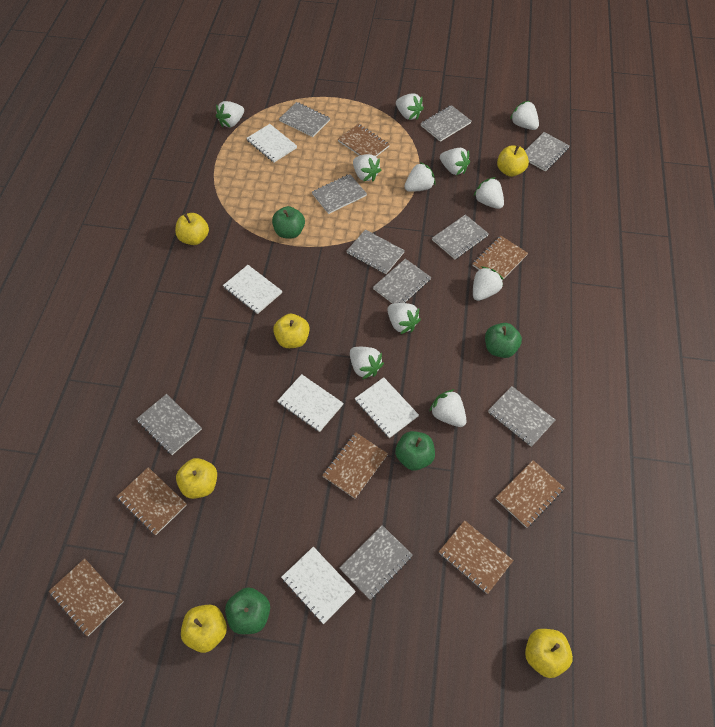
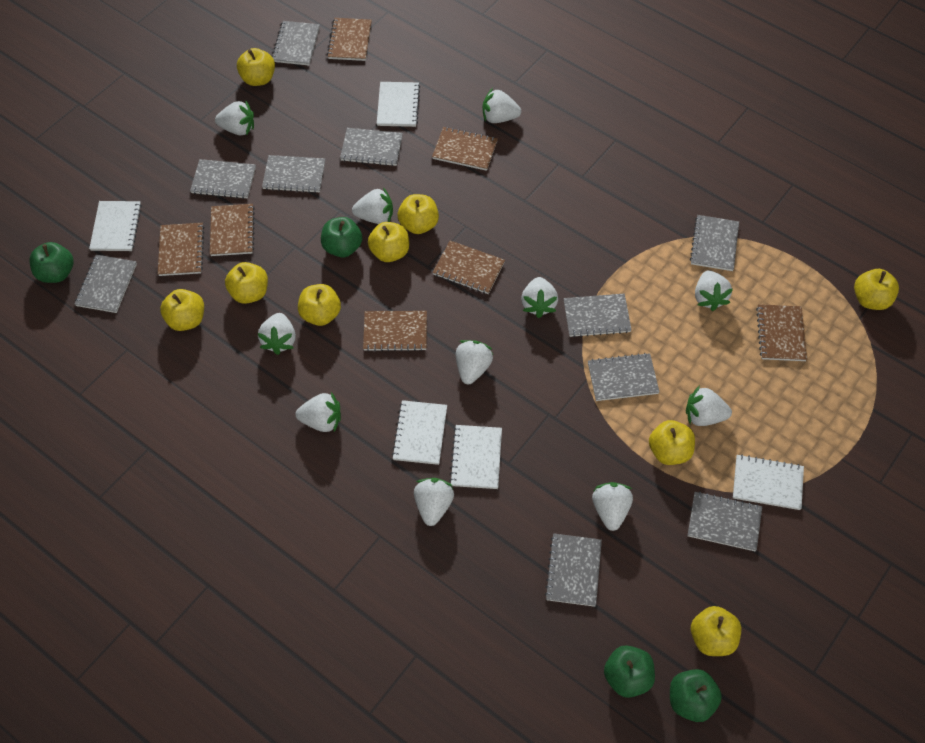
yellow apple: 6 -> 9

